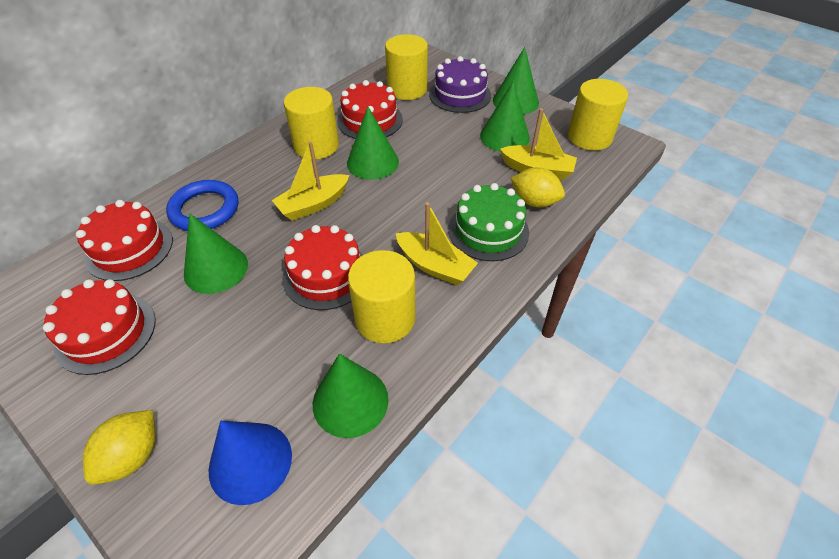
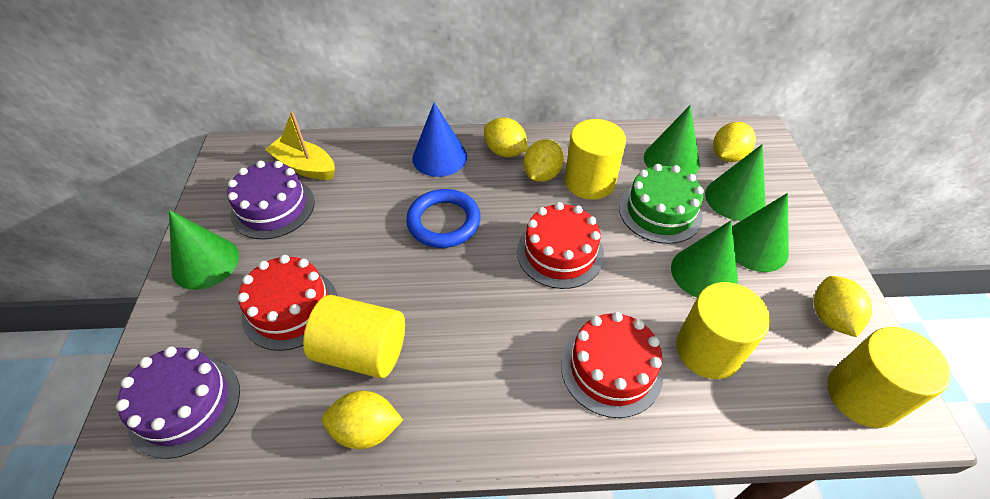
purple cake: 1 -> 2
red cake: 4 -> 3
yellow boat: 3 -> 1
yellow lemon: 2 -> 5

